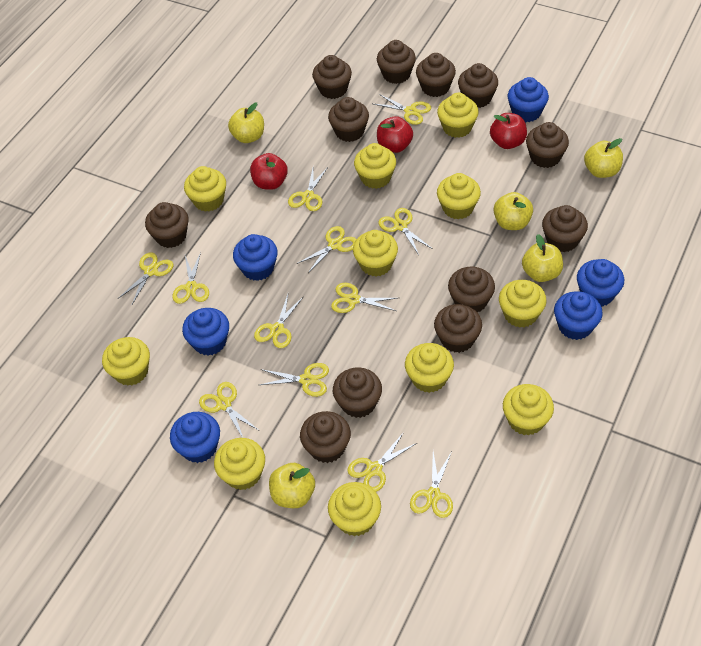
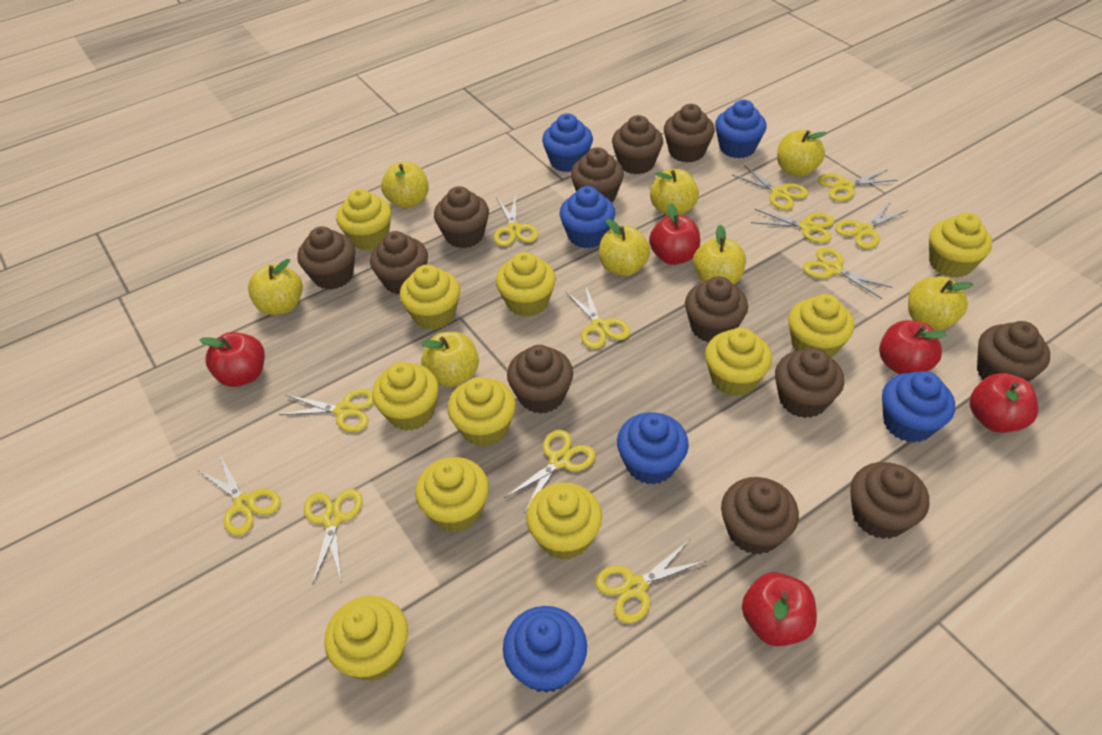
red apple: 3 -> 5
yellow apple: 5 -> 8

